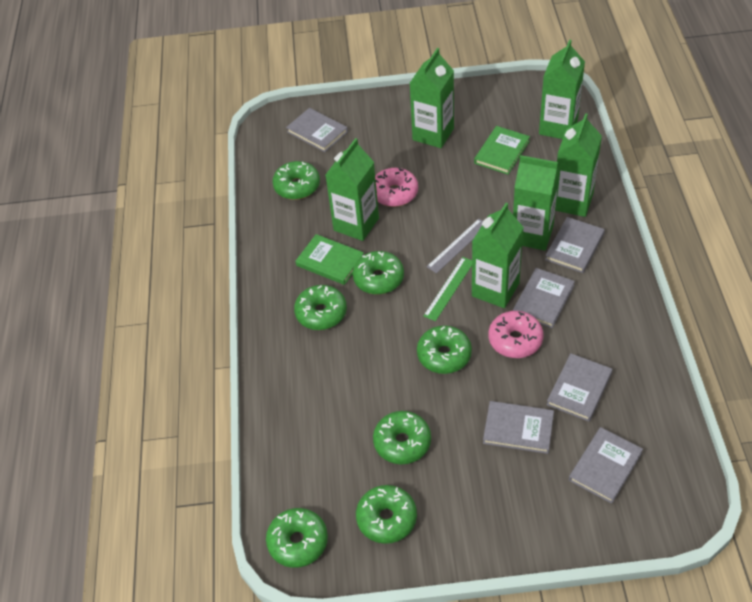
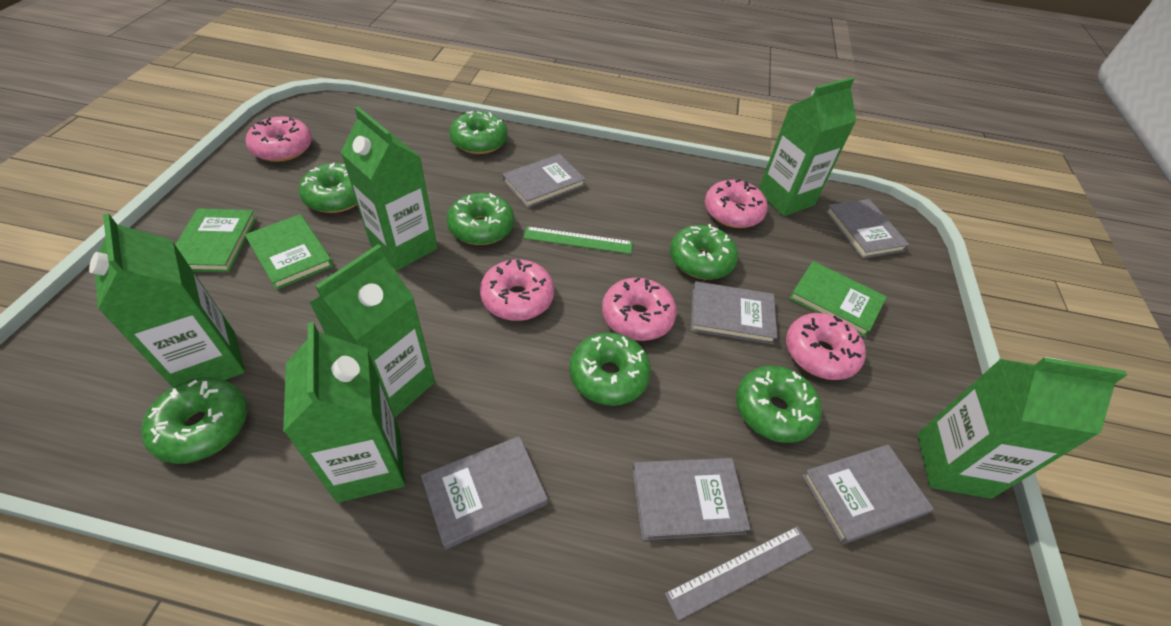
green book: 2 -> 3
pink donut: 2 -> 5

